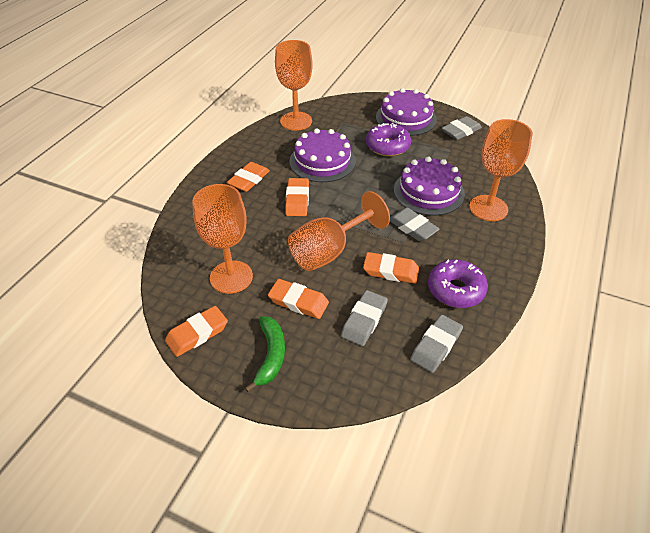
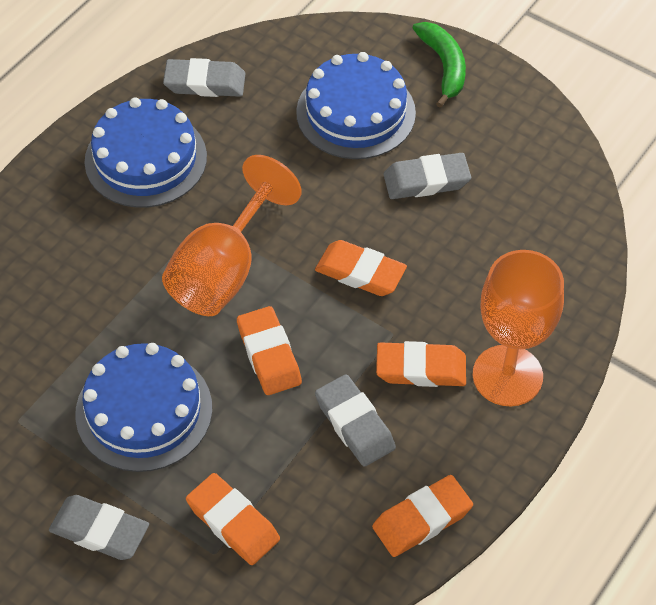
blue cake: 0 -> 3
orange goblet: 4 -> 2
purple cake: 3 -> 0
purple donut: 2 -> 0

